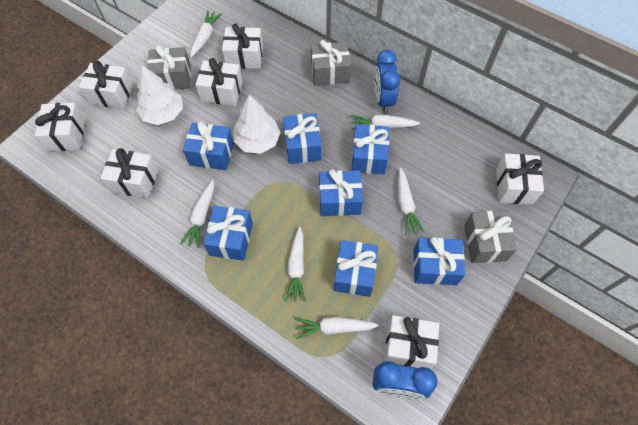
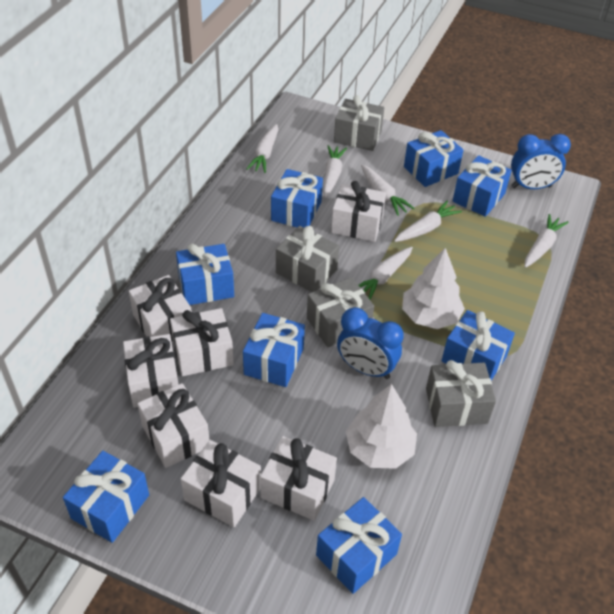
blue gift: 7 -> 8
grey gift: 3 -> 4

